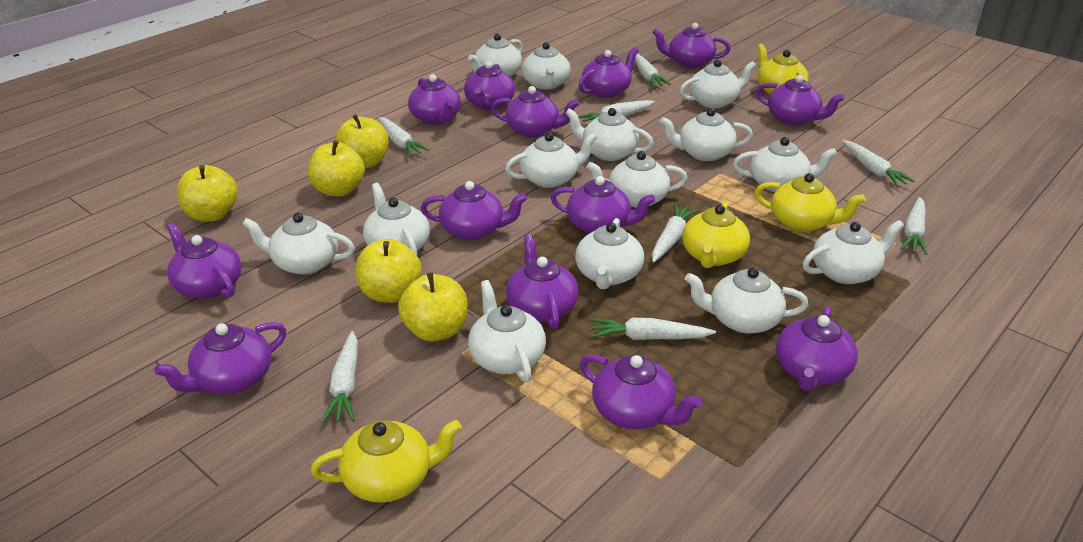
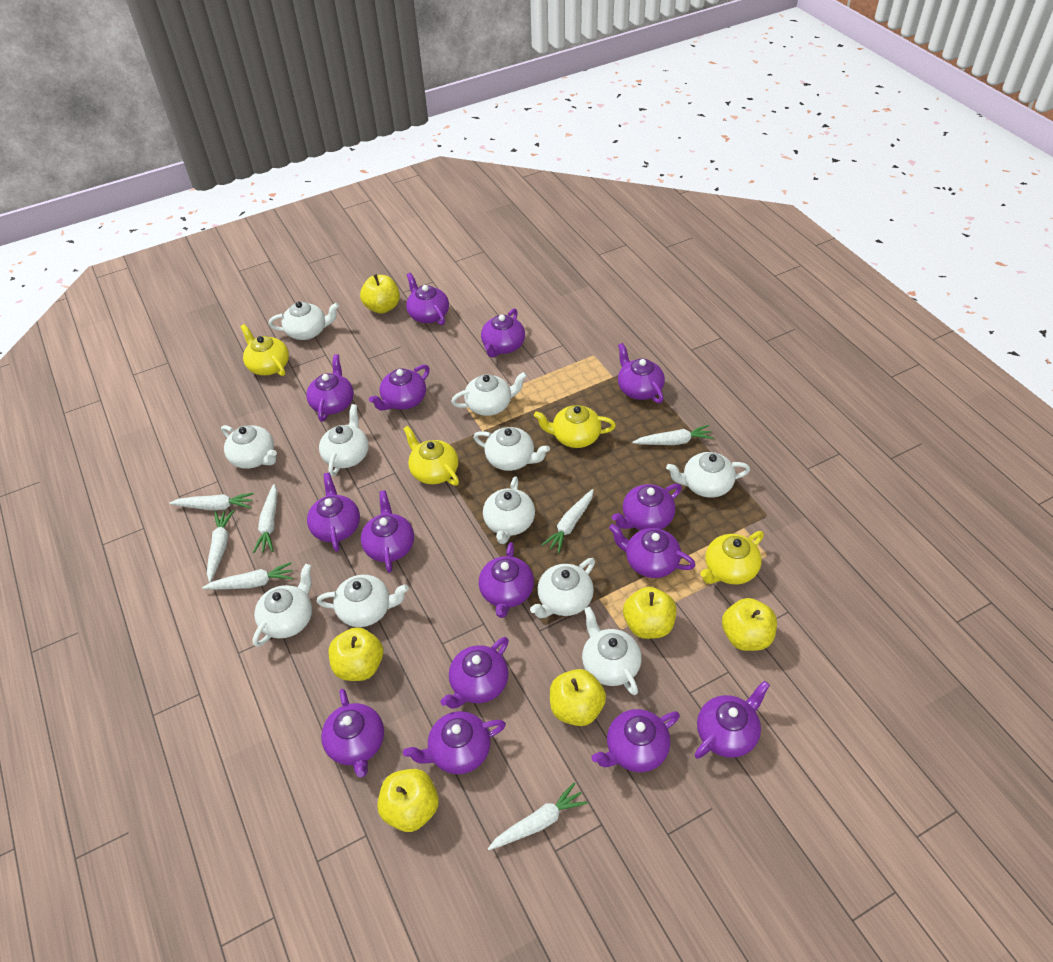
purple teapot: 13 -> 15
white carrot: 8 -> 7
white teapot: 14 -> 11
yellow apple: 5 -> 6

